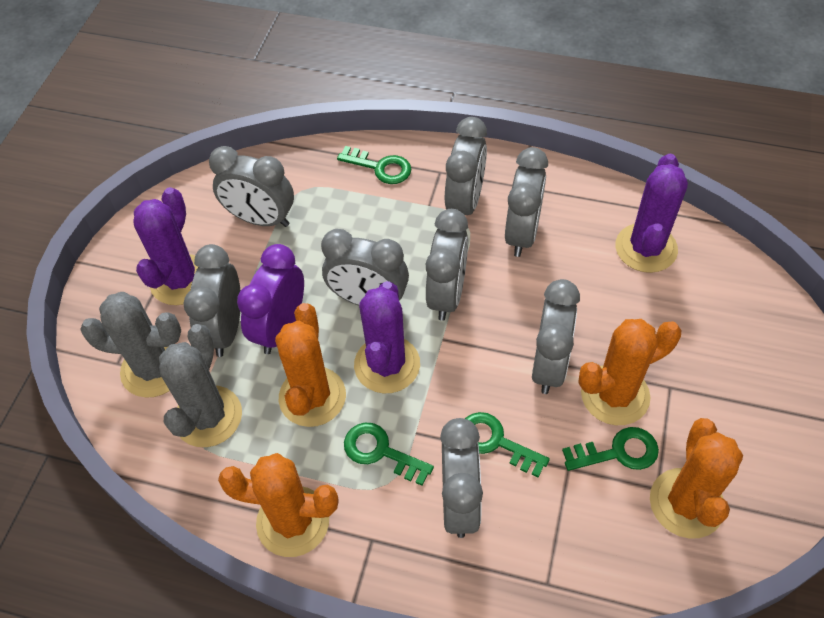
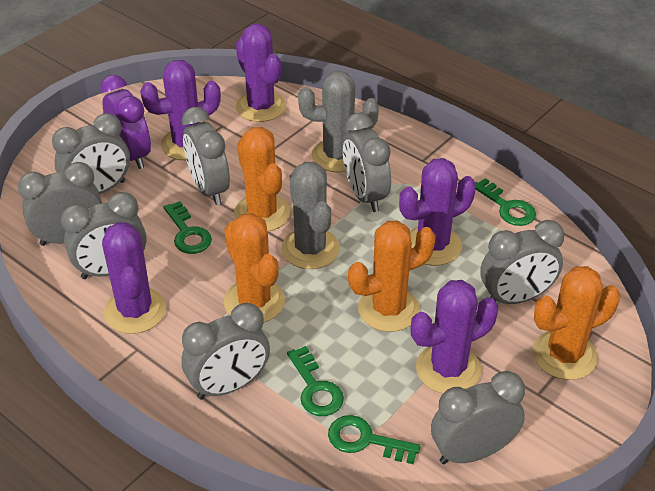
purple cactus: 3 -> 5

